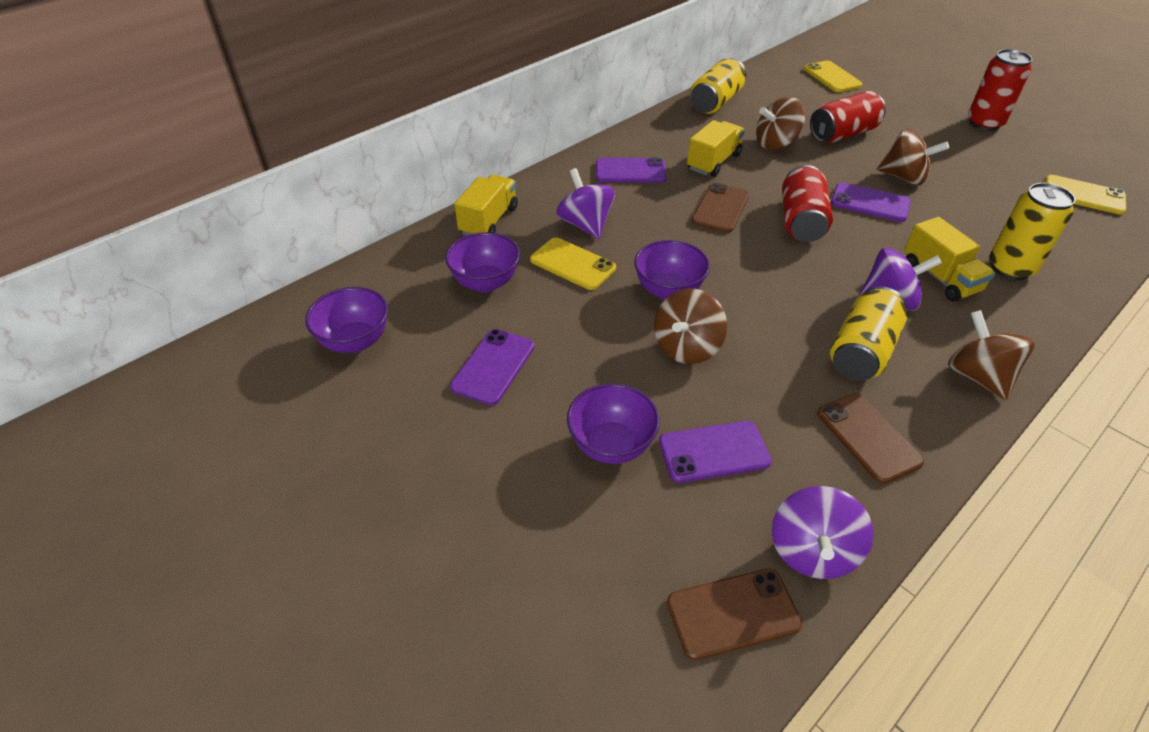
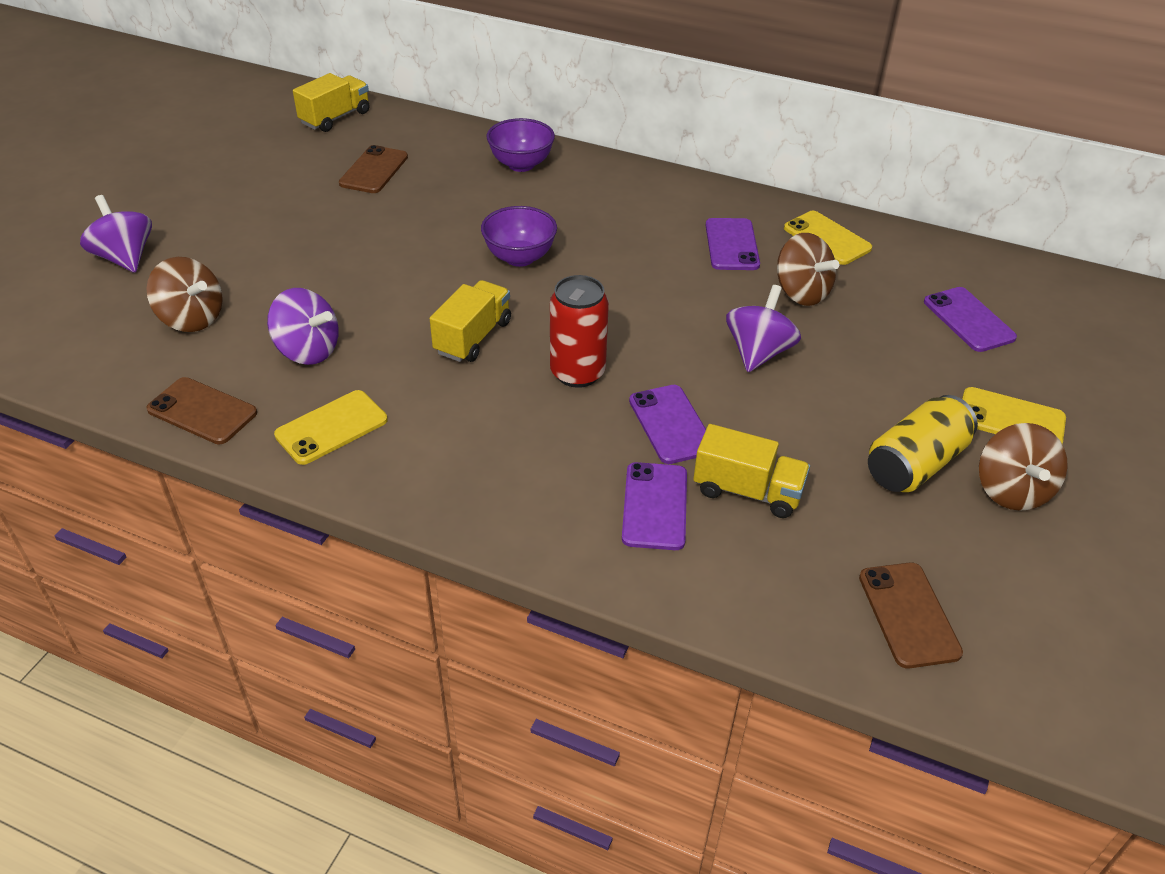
brown spinning top: 4 -> 3
purple bowl: 4 -> 2
red can: 3 -> 1
yellow can: 3 -> 1

